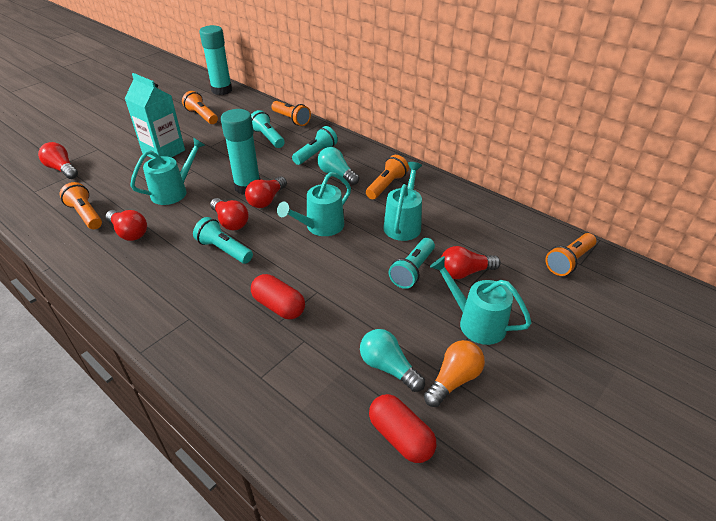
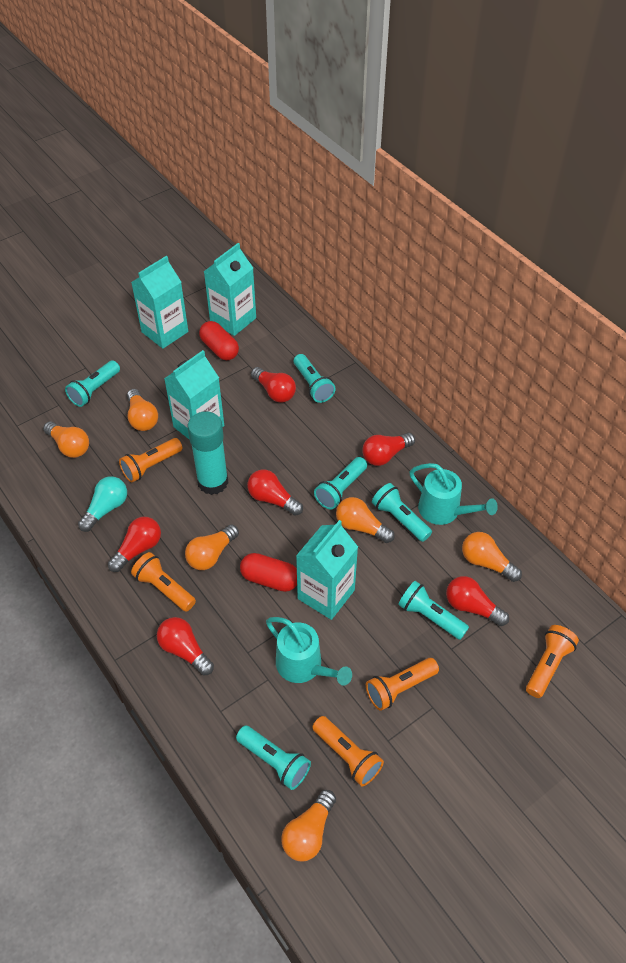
orange light bulb: 1 -> 6
red light bulb: 5 -> 6
turquoise carton: 1 -> 4
turquoise flashlight: 4 -> 6
turquoise glue stick: 2 -> 1
turquoise light bulb: 2 -> 1
turquoise watering can: 4 -> 2

